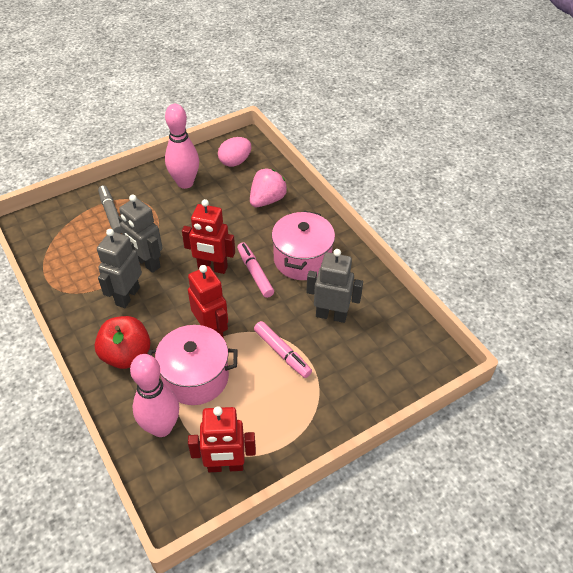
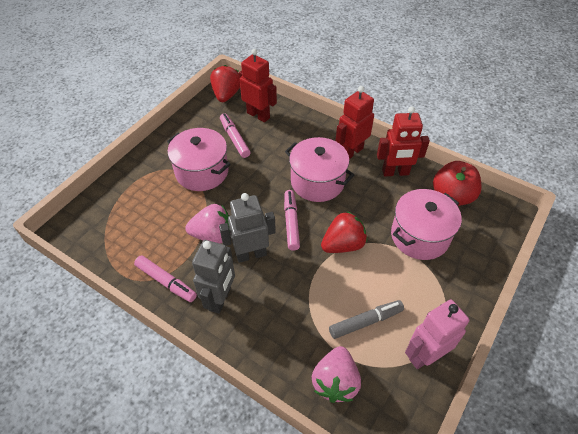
grey robot: 3 -> 2
pink bowling pin: 2 -> 0
pink egg: 1 -> 0
pink marker: 2 -> 3
pink pot: 2 -> 3
pink robot: 0 -> 1
pink strawberry: 1 -> 2
red strawberry: 0 -> 2

